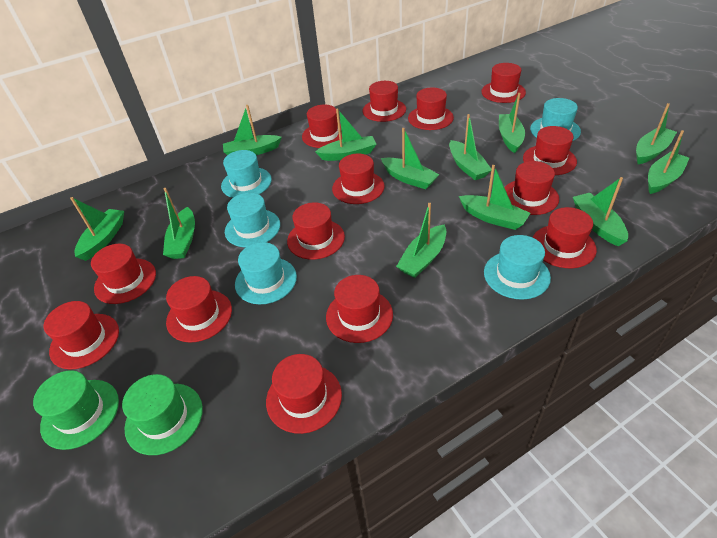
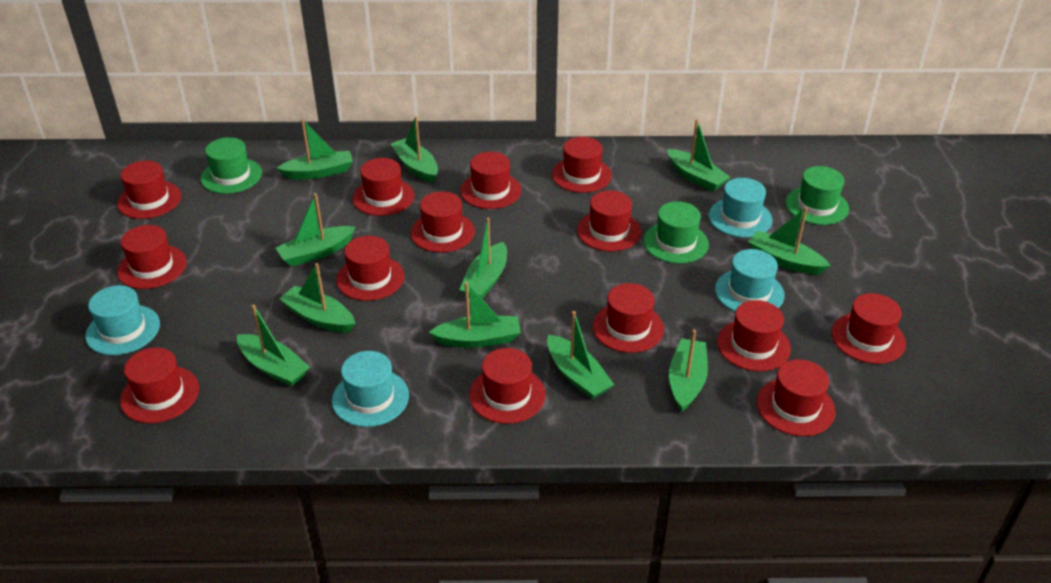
green boat: 12 -> 11
green hat: 2 -> 3
turquoise hat: 5 -> 4

